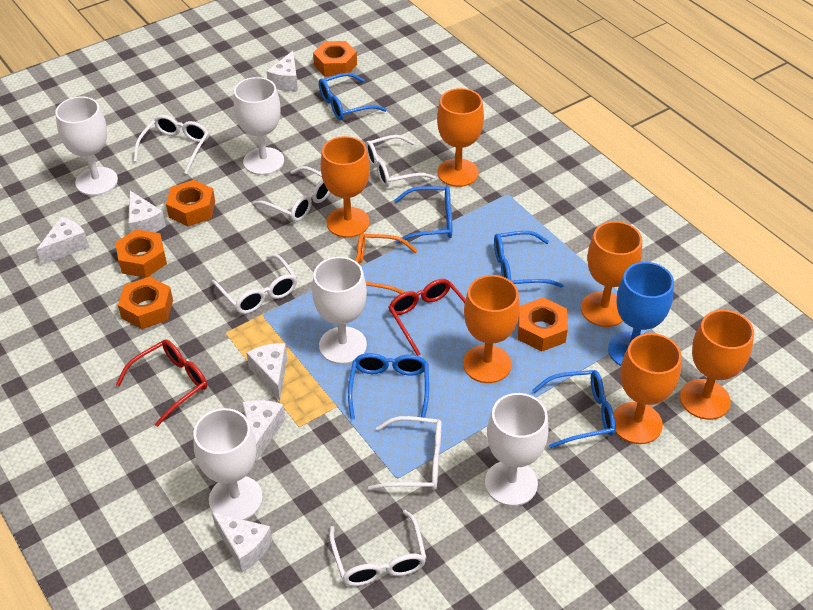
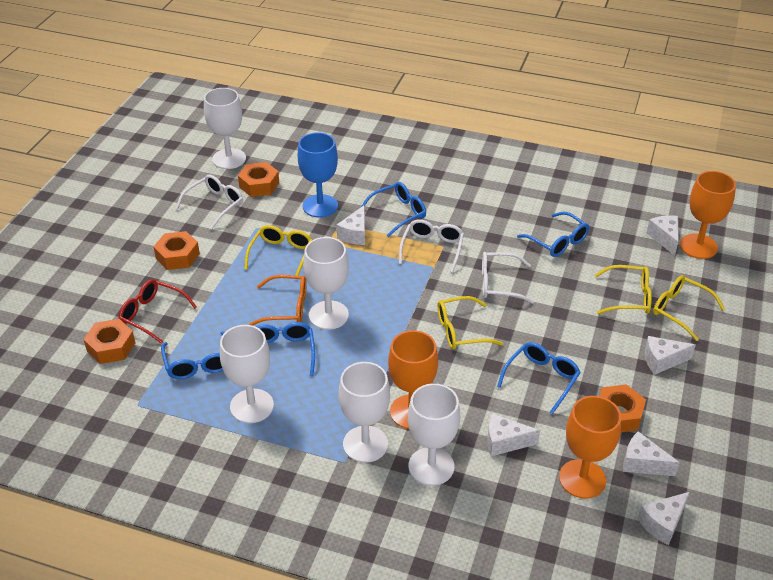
orange goblet: 6 -> 3
orange nut: 5 -> 4
red glasses: 2 -> 1
white glasses: 6 -> 3
yellow glasses: 0 -> 4

